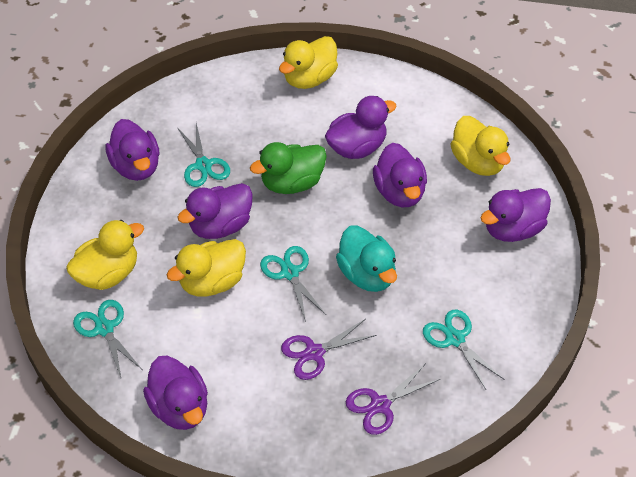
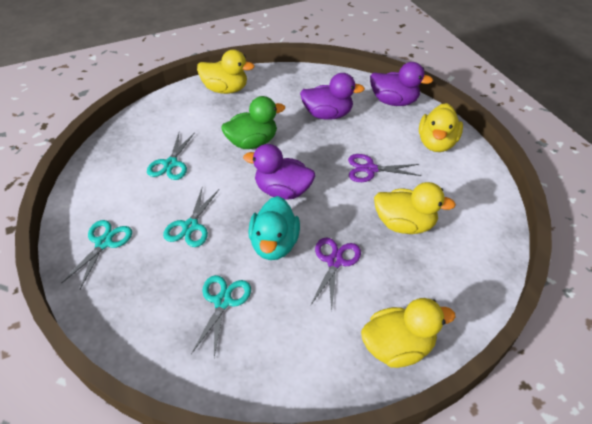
purple duck: 6 -> 3

